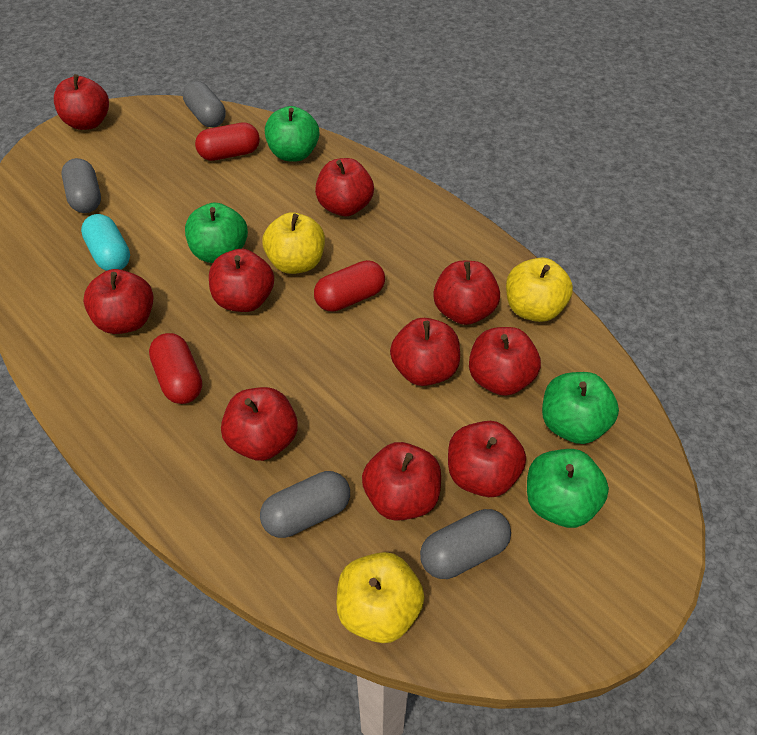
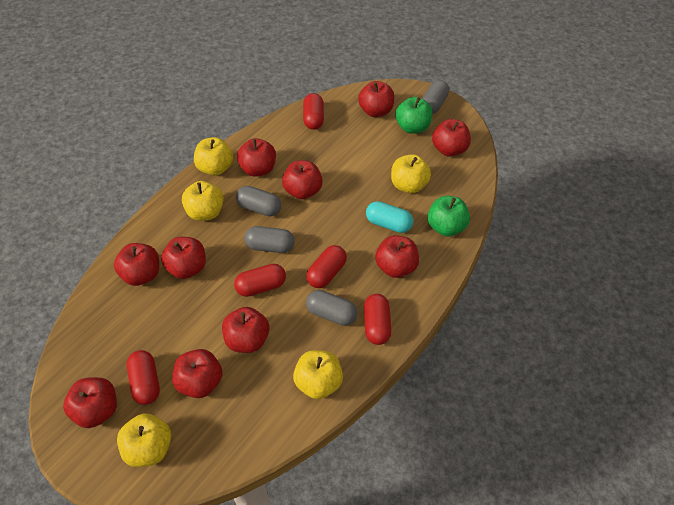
green apple: 4 -> 2
red capsule: 3 -> 5
yellow apple: 3 -> 5

